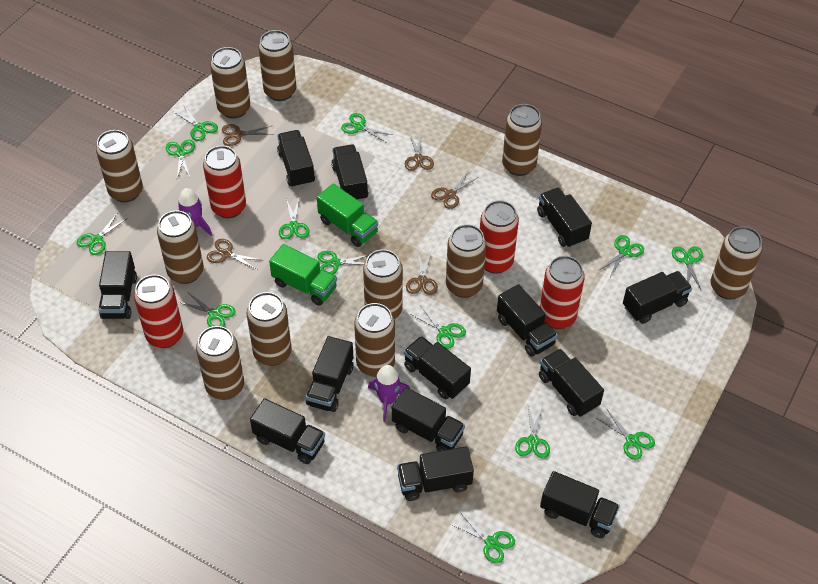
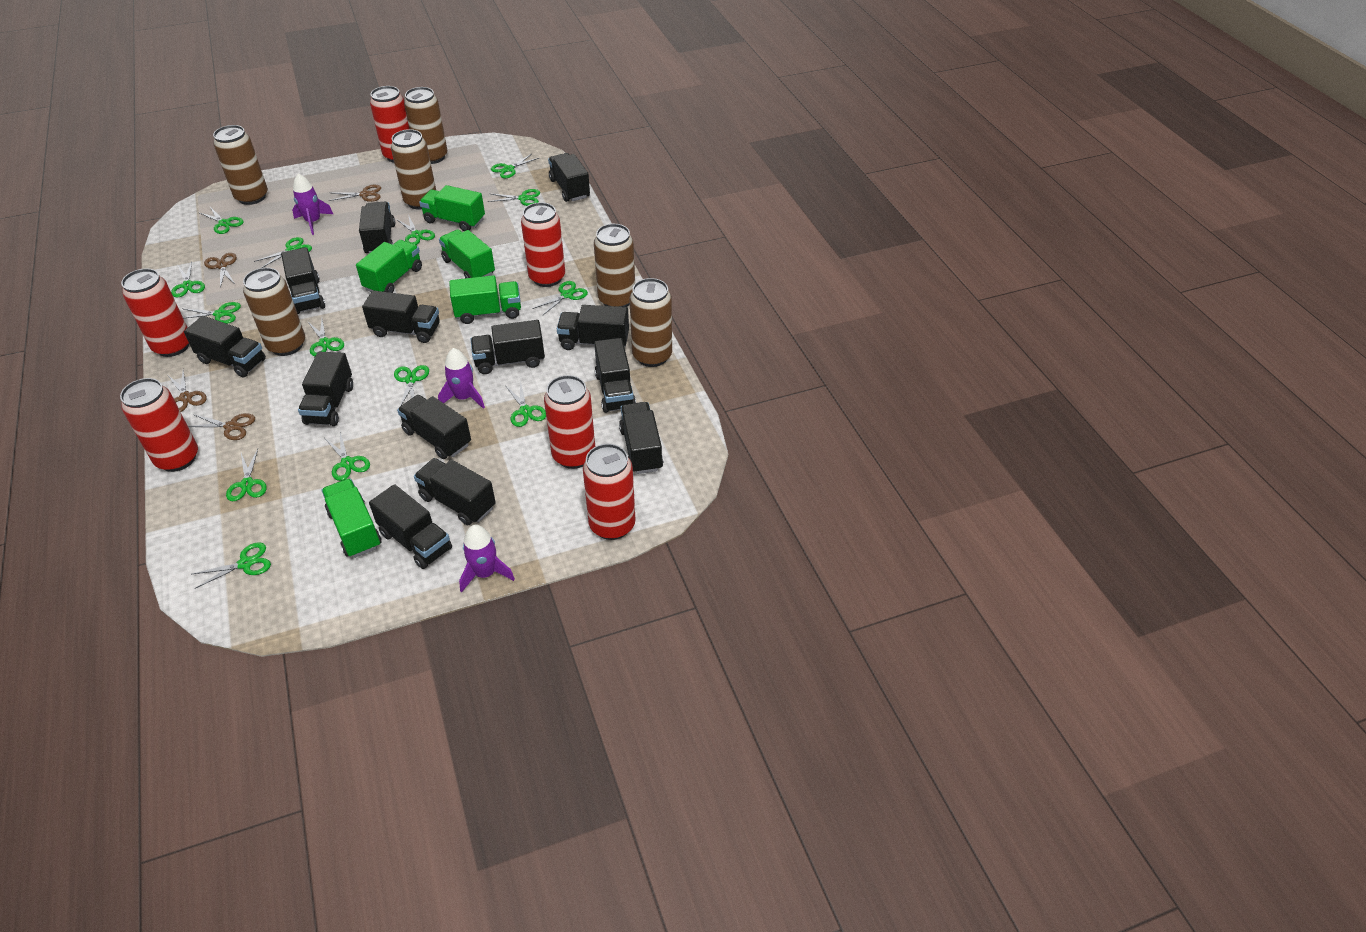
brown can: 11 -> 6
brown scissors: 5 -> 4
green scissors: 13 -> 14
green truck: 2 -> 5
purple rocket: 2 -> 3
red can: 4 -> 6

